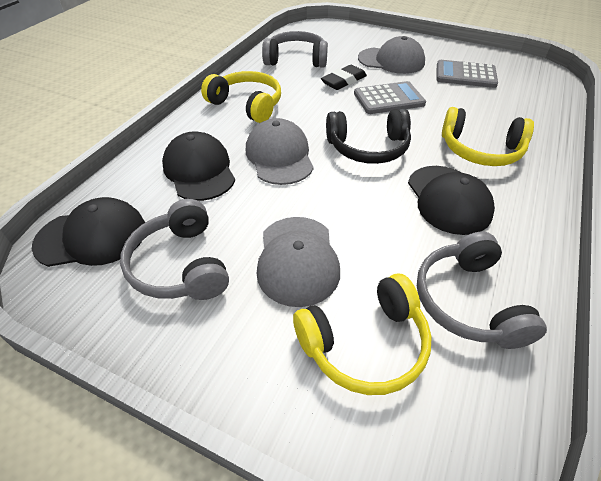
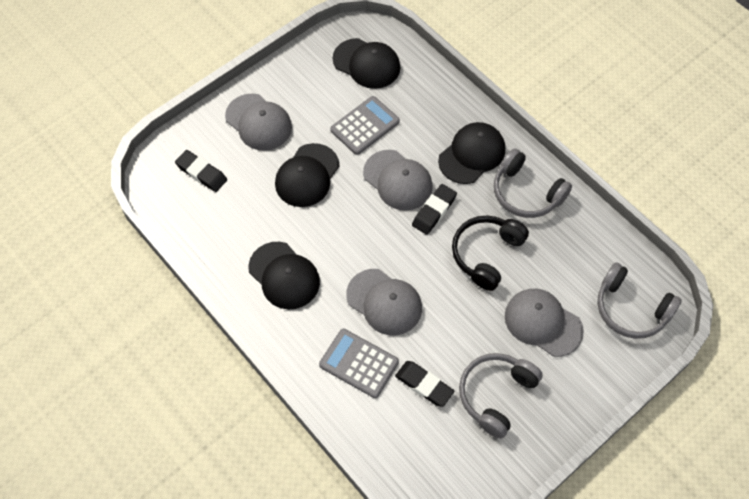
black cap: 3 -> 4
black eraser: 1 -> 3
grey cap: 3 -> 4
yellow headphones: 3 -> 0

